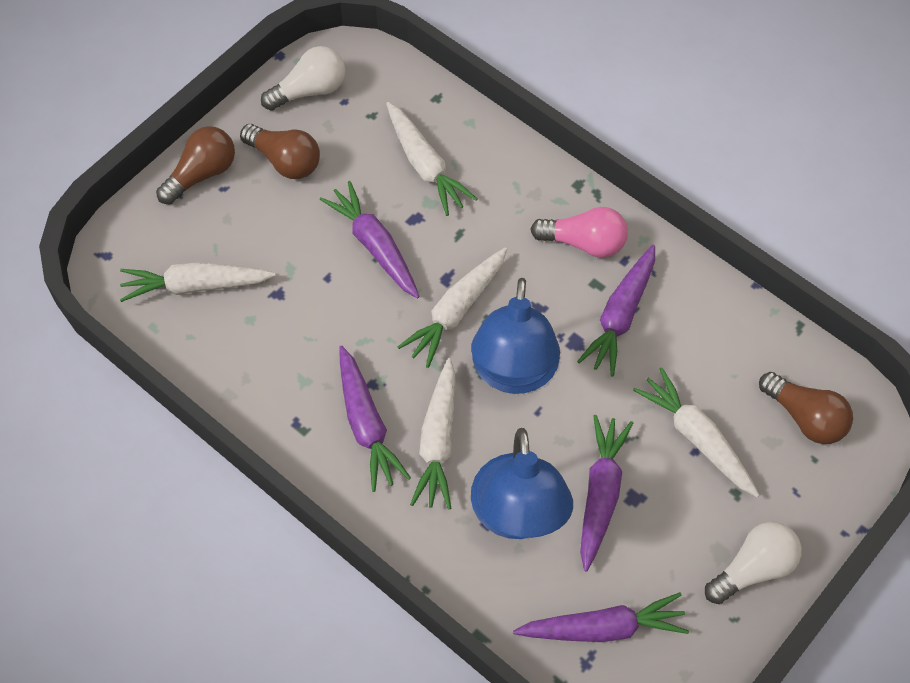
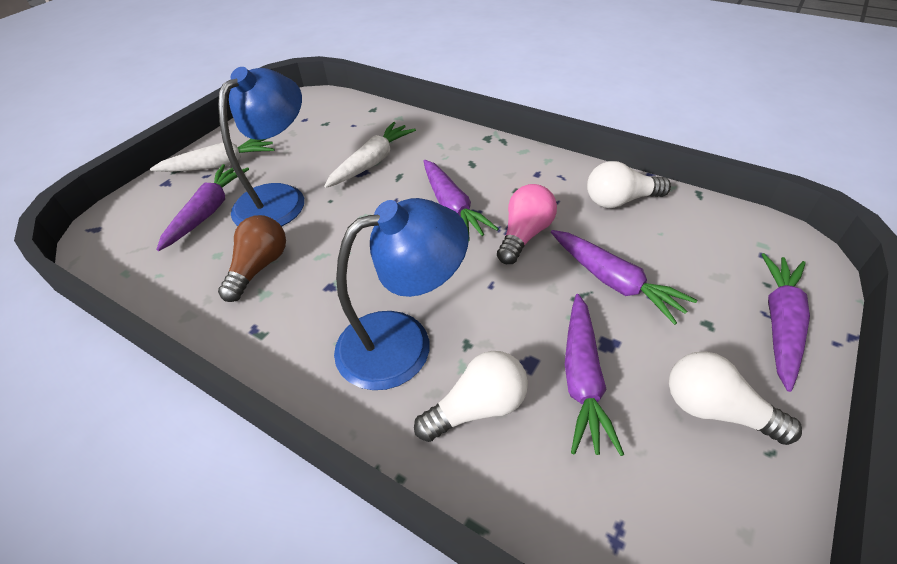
brown light bulb: 3 -> 1
white carrot: 5 -> 2
white light bulb: 2 -> 3

